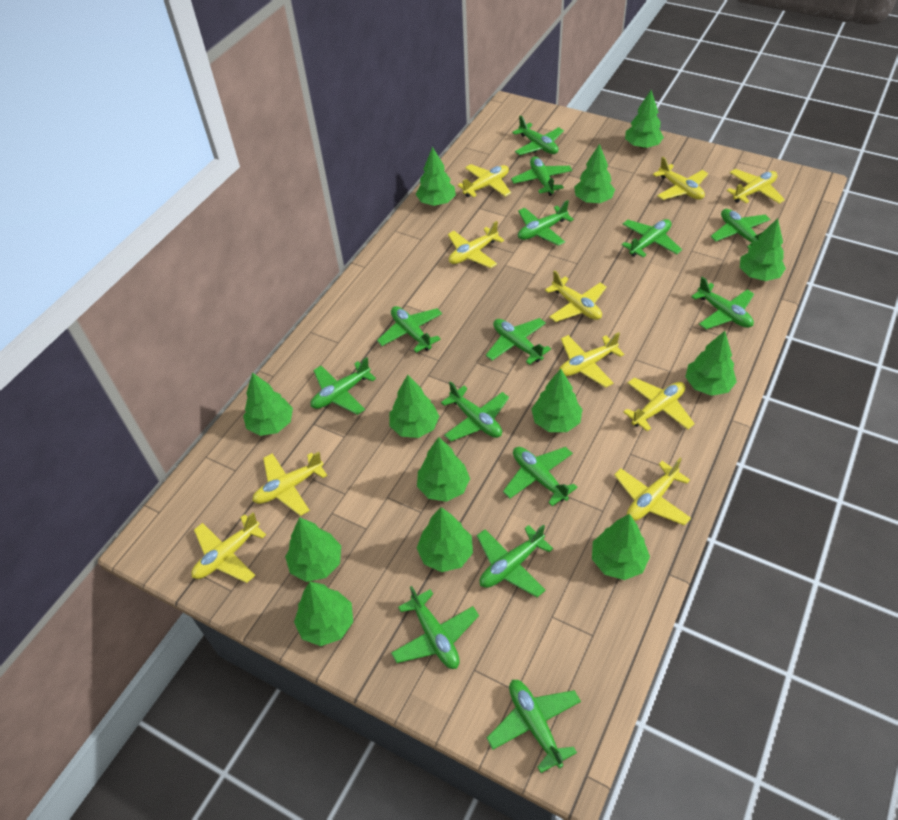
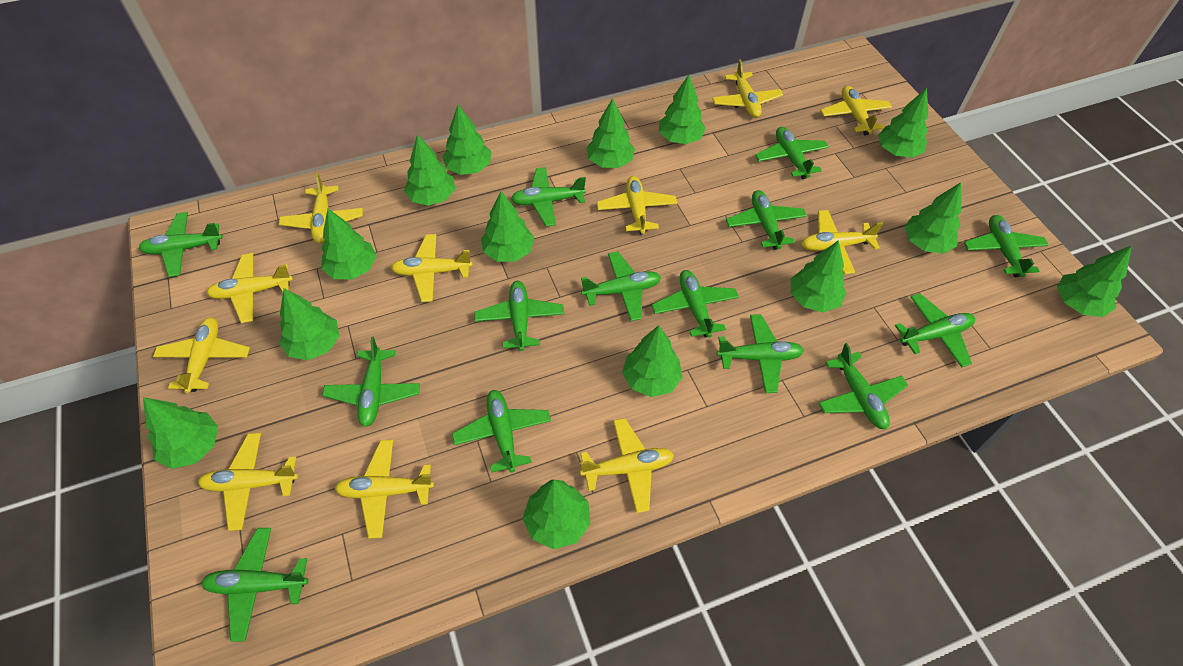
green tree: 13 -> 14
yellow plane: 10 -> 11

